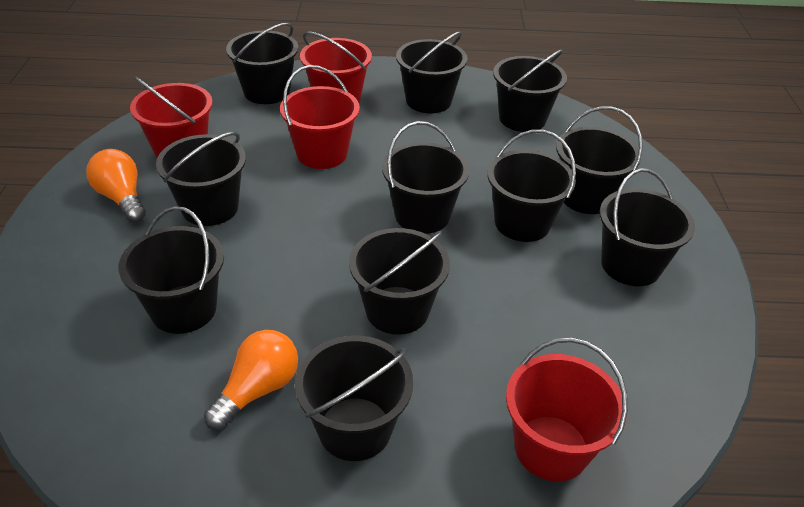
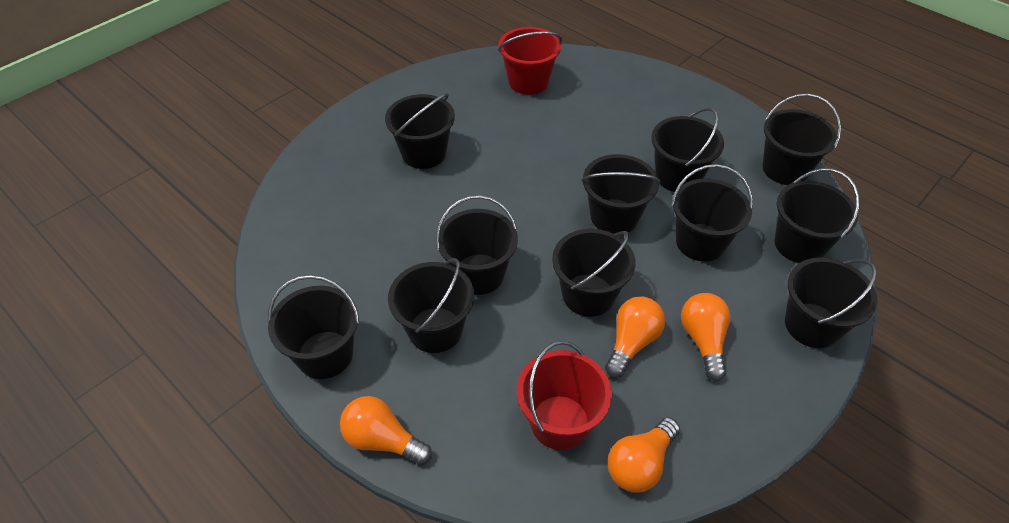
orange light bulb: 2 -> 4
red bucket: 4 -> 2

